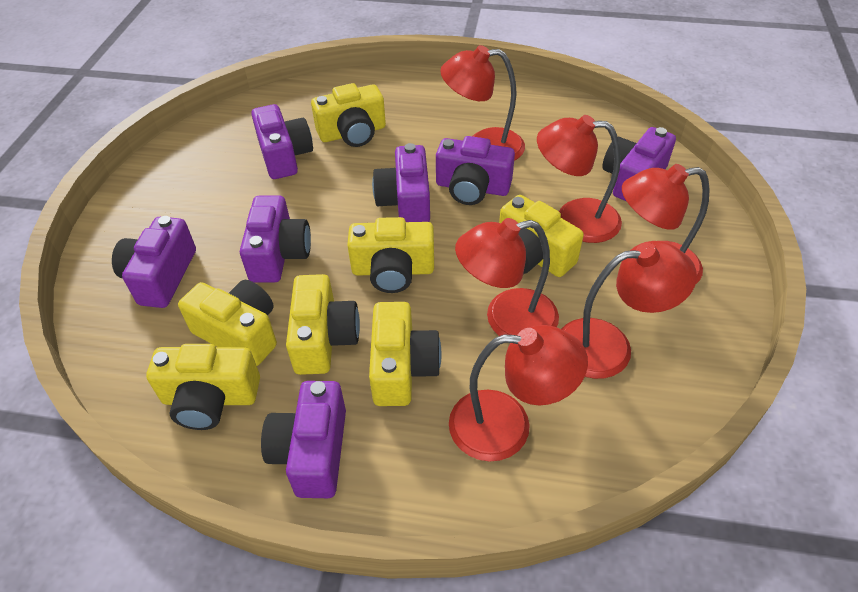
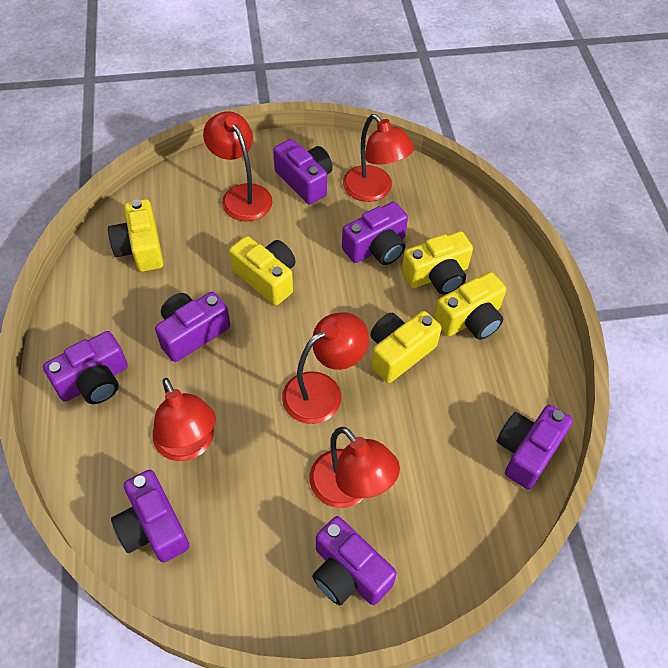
red lamp: 6 -> 5
yellow camera: 7 -> 5

